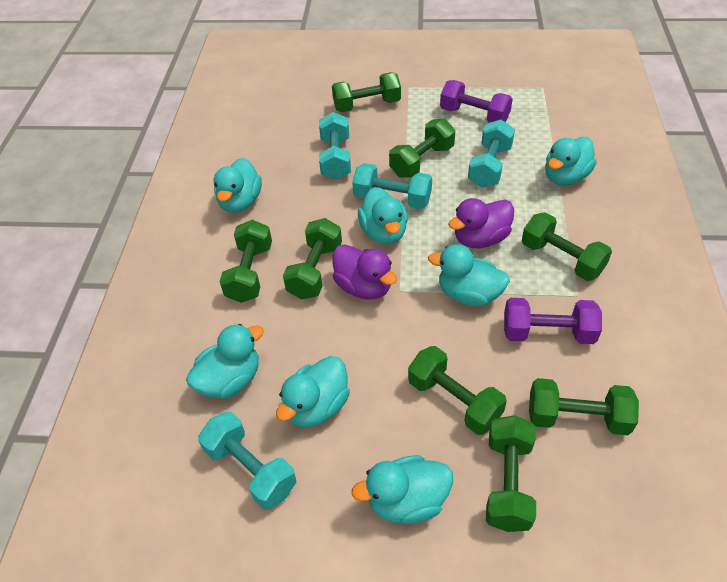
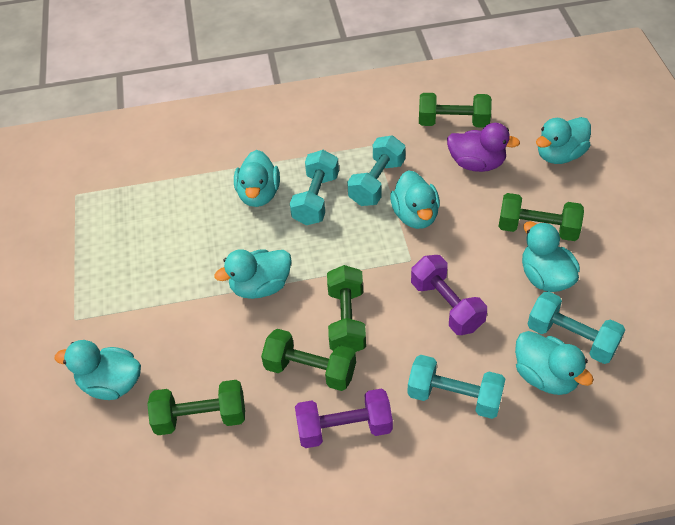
green dumbbell: 8 -> 5
purple duck: 2 -> 1

